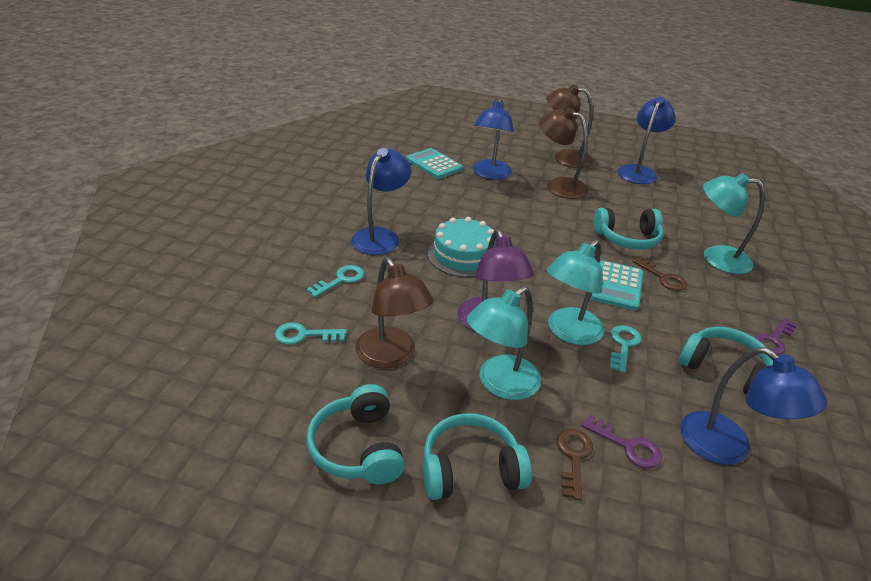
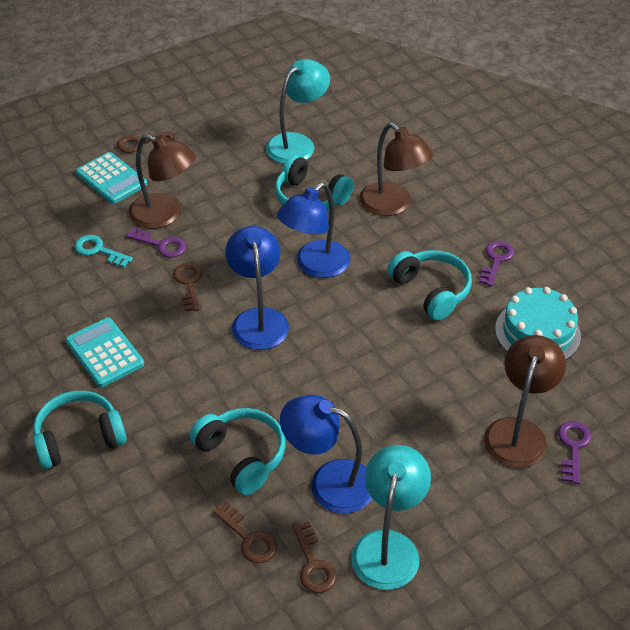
blue lamp: 4 -> 3
brown key: 2 -> 4
purple key: 2 -> 3
purple lamp: 1 -> 0
turquoise key: 3 -> 1
turquoise lamp: 3 -> 2

